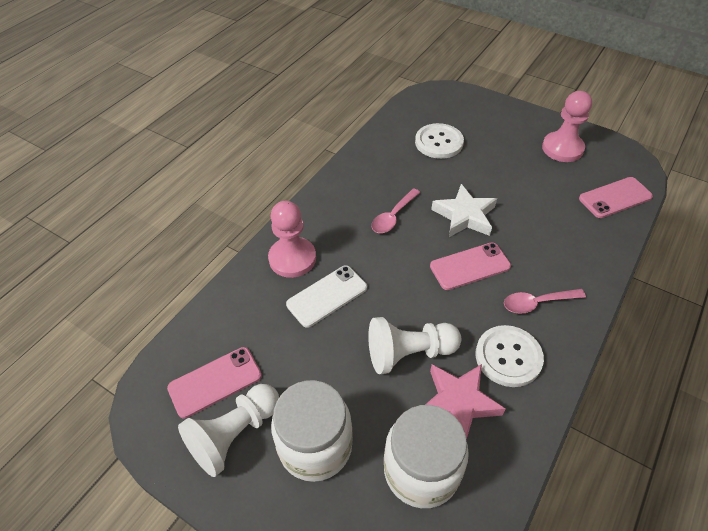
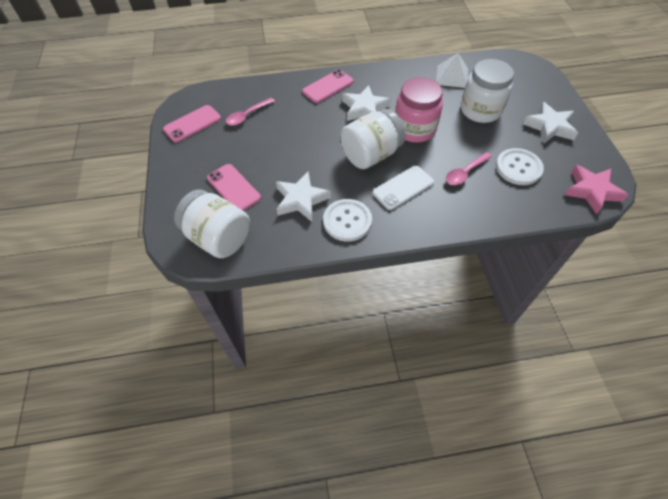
pink jar: 0 -> 1
pink pawn: 2 -> 0
white jar: 2 -> 3
white pawn: 2 -> 0
white pyramid: 0 -> 1
white star: 1 -> 3

